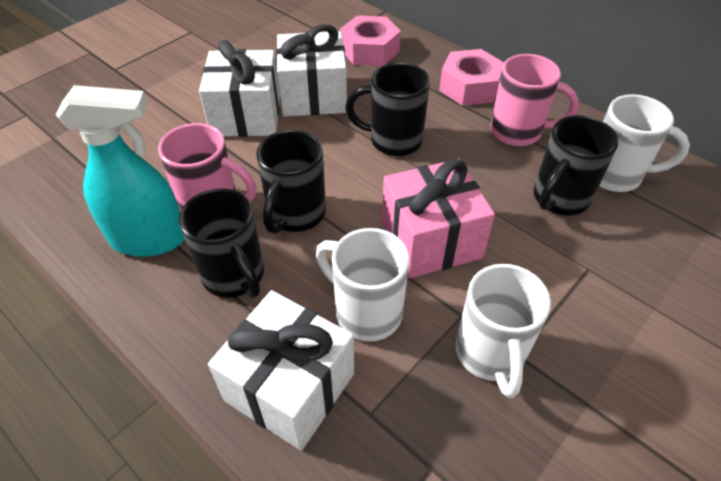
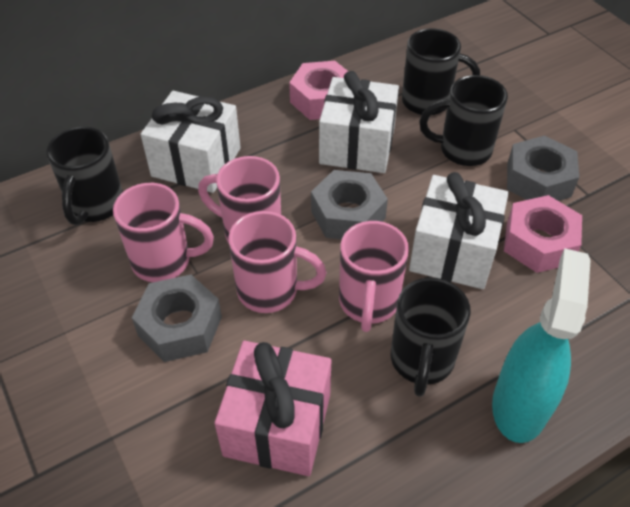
grey nut: 0 -> 3
pink mug: 2 -> 4
white mug: 3 -> 0

